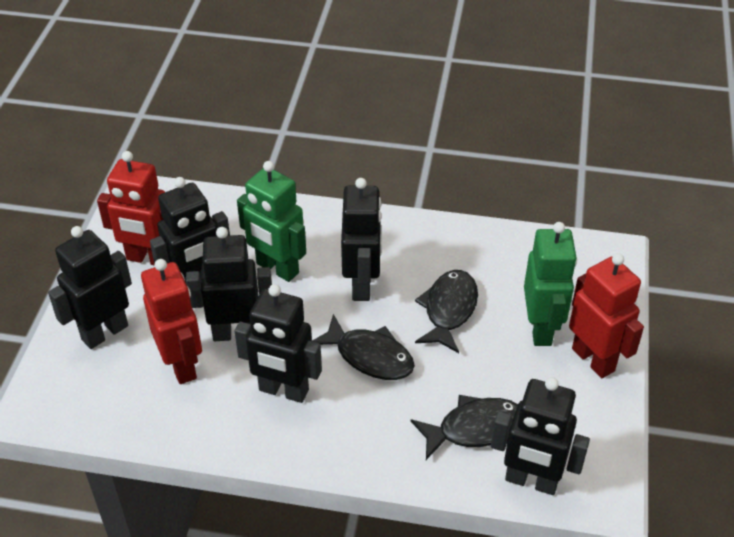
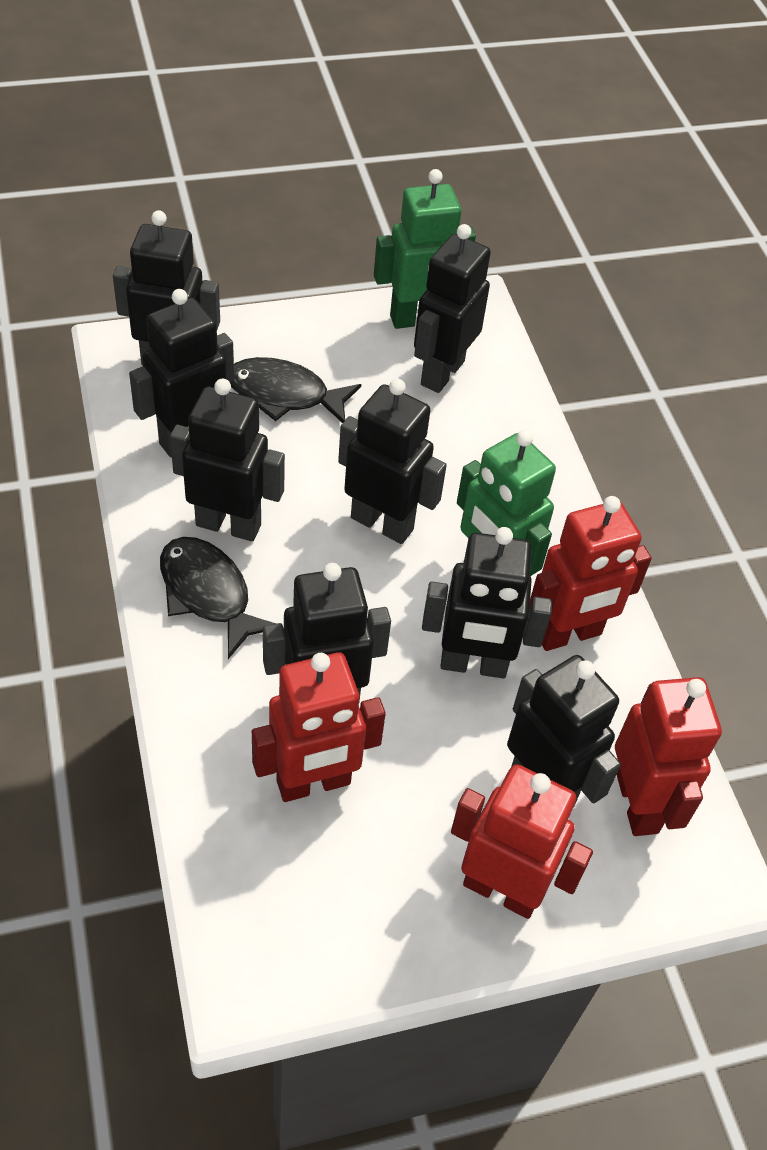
black fish: 3 -> 2
black robot: 6 -> 8
red robot: 3 -> 4

